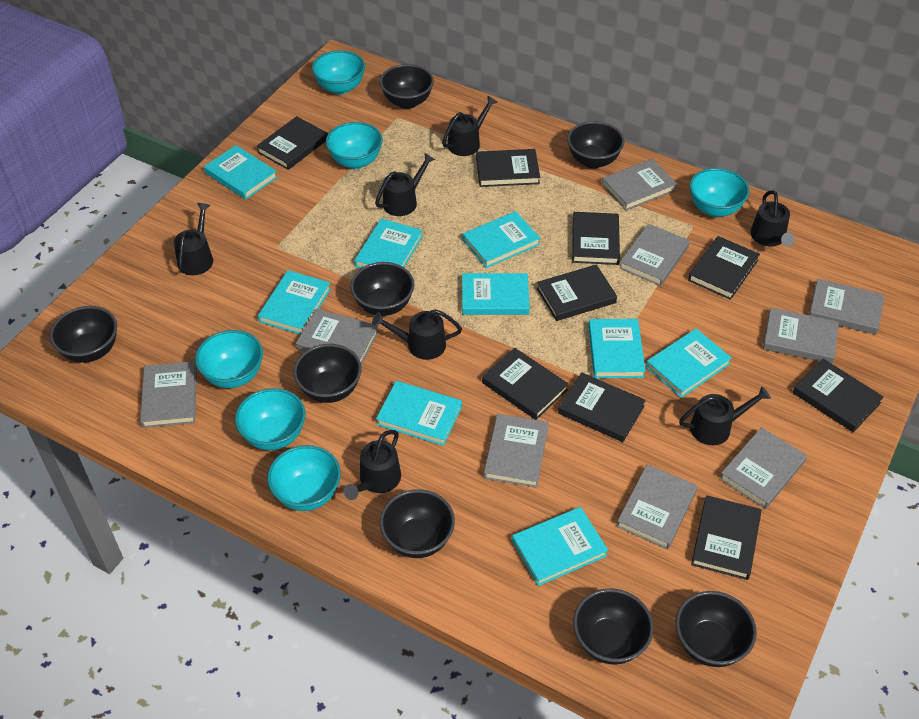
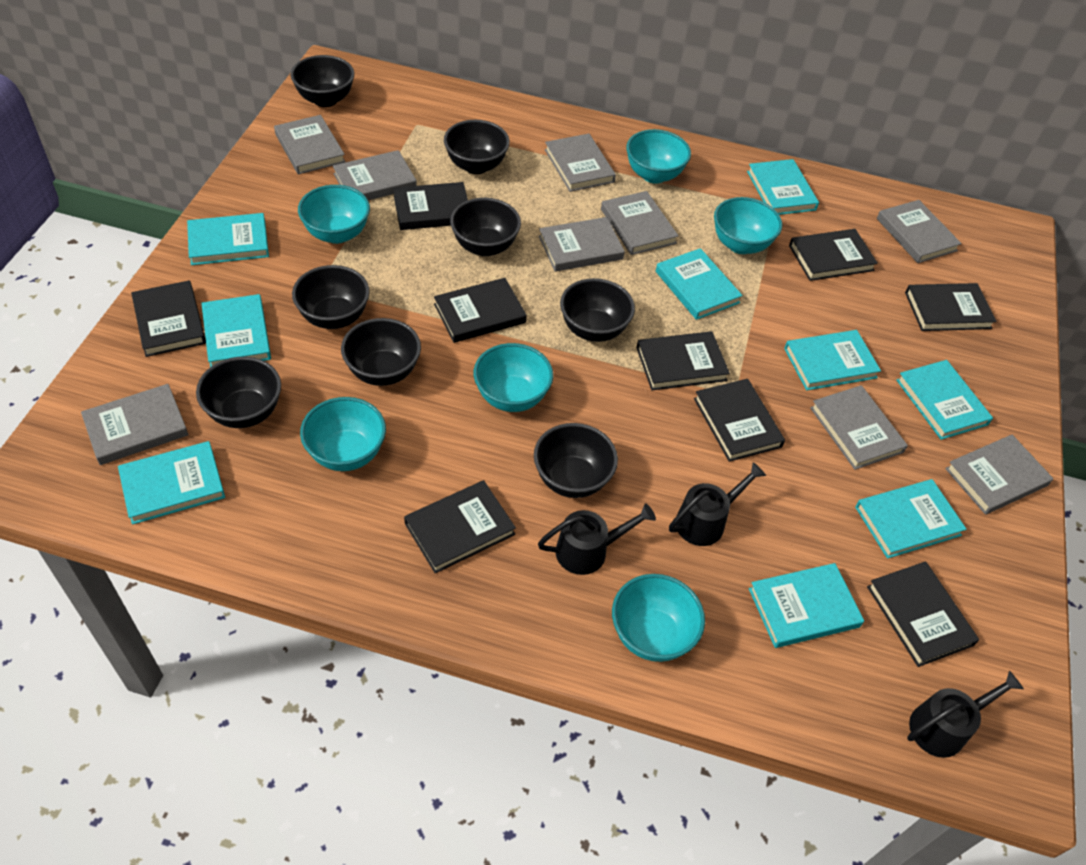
black watering can: 7 -> 3

